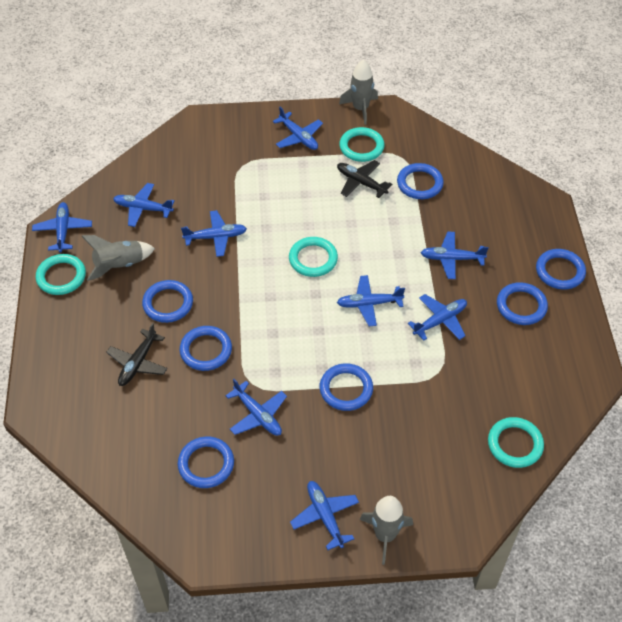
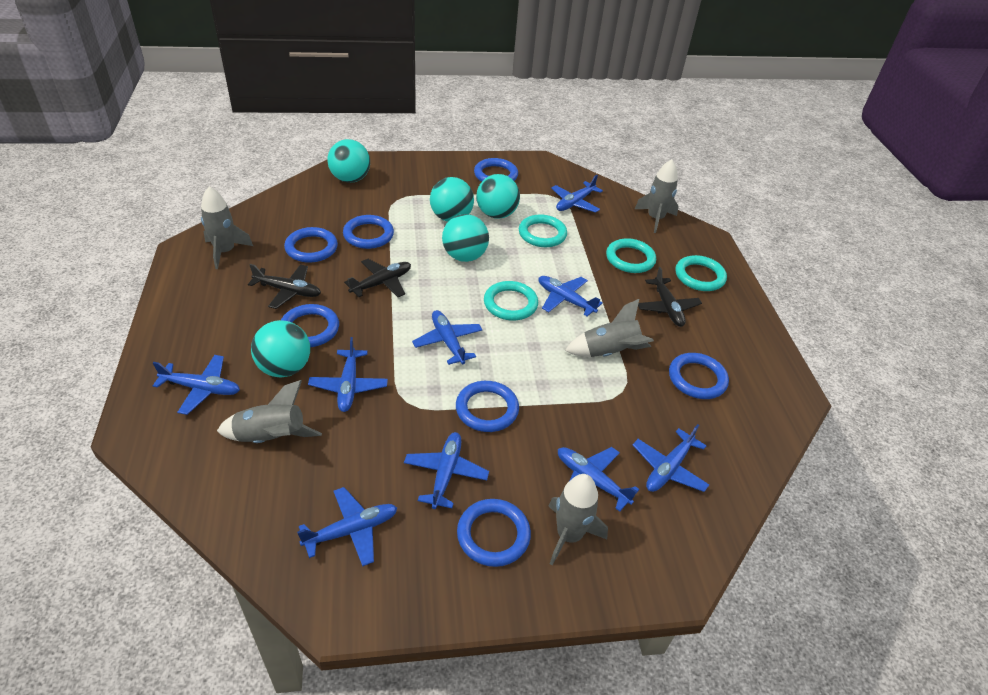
black plane: 2 -> 3
grey rocket: 3 -> 5
turquoise ball: 0 -> 5

